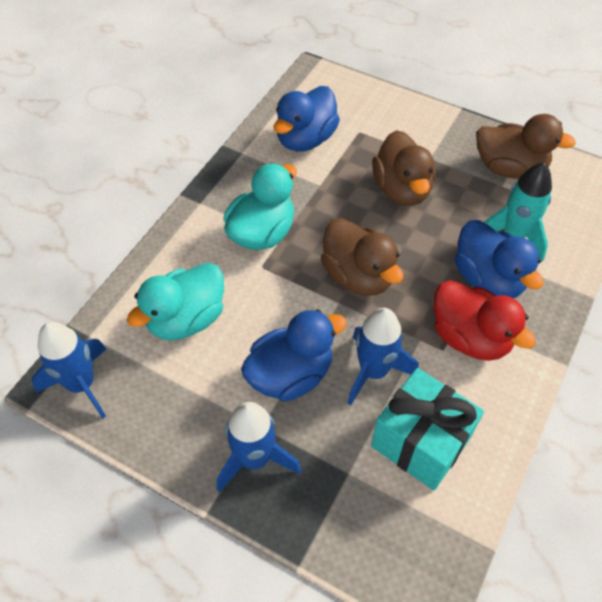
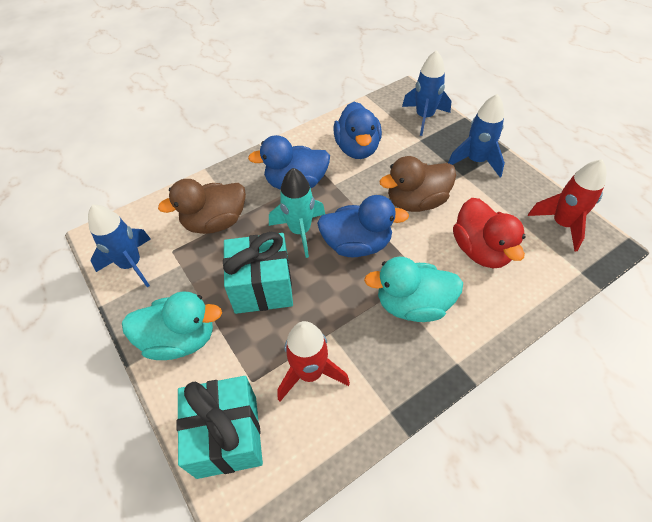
brown duck: 3 -> 2
red rocket: 0 -> 2
turquoise gift: 1 -> 2

